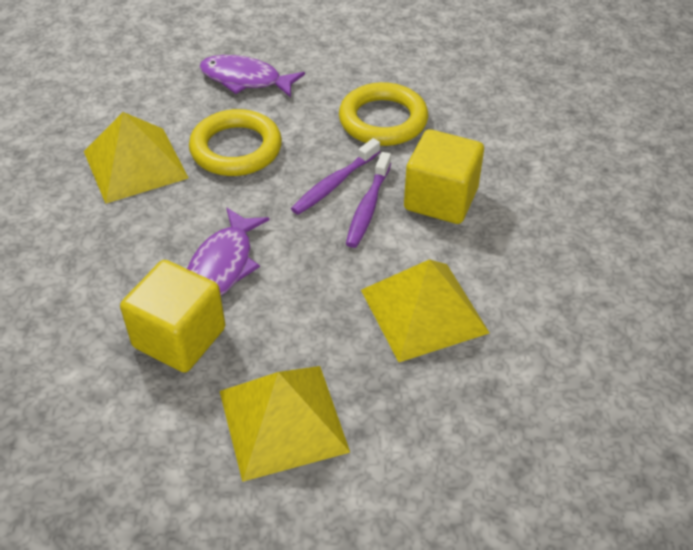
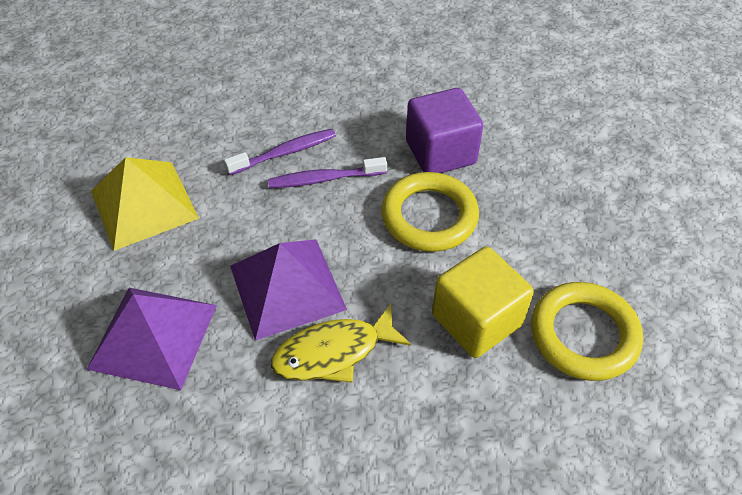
purple cube: 0 -> 1
purple fish: 2 -> 0
purple pyramid: 0 -> 2
yellow cube: 2 -> 1
yellow fish: 0 -> 1
yellow pyramid: 3 -> 1

